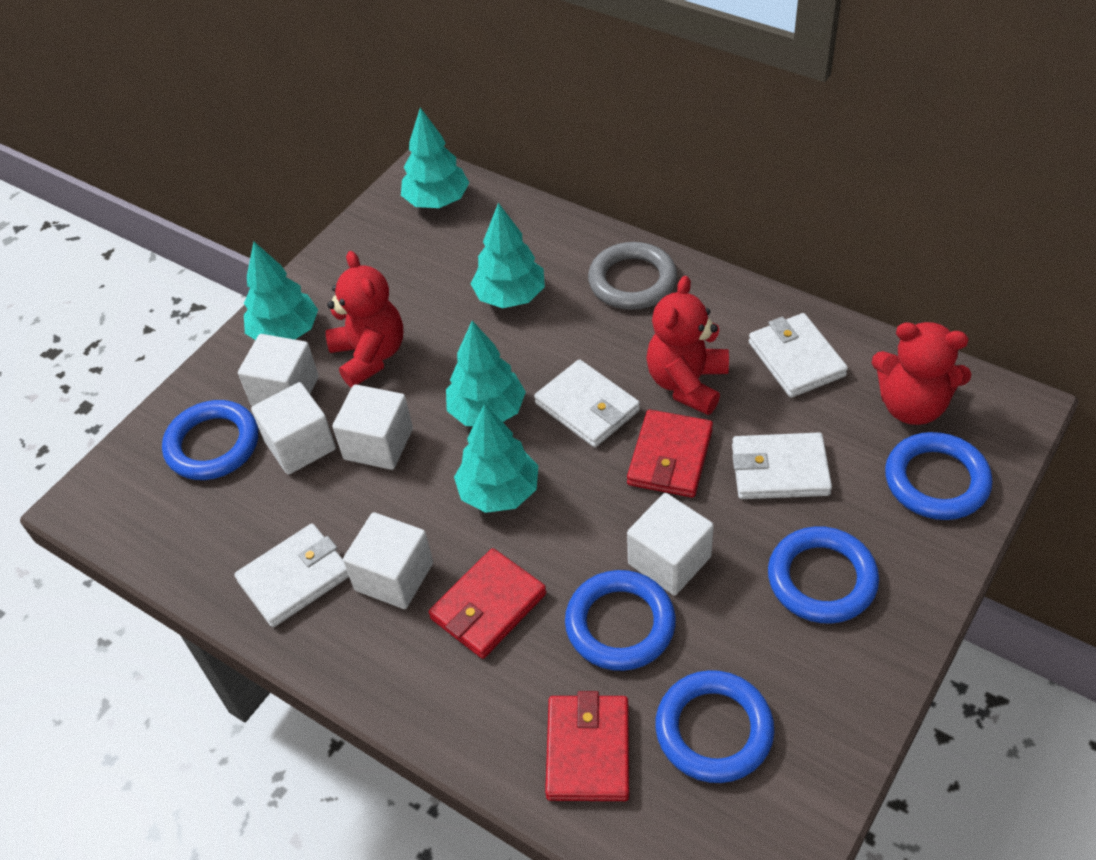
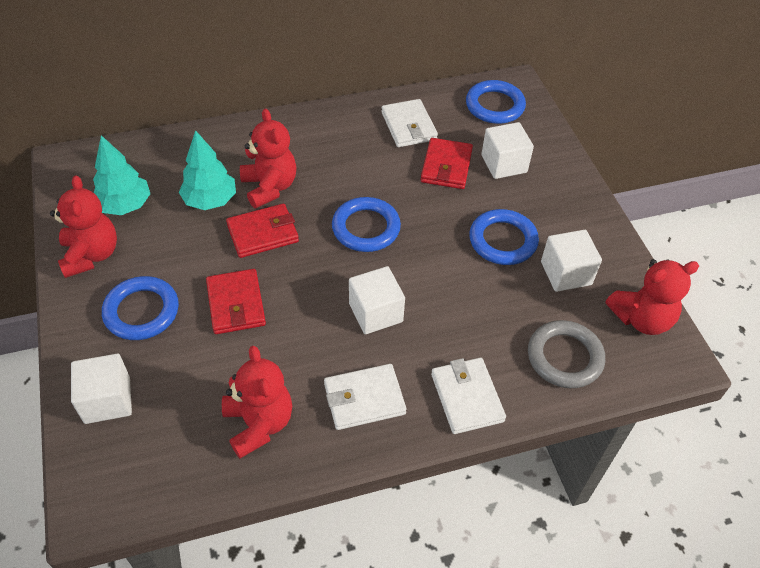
blue ring: 5 -> 4
red teddy bear: 3 -> 4
turquoise tree: 5 -> 2
white cube: 5 -> 4
white wallet: 4 -> 3

